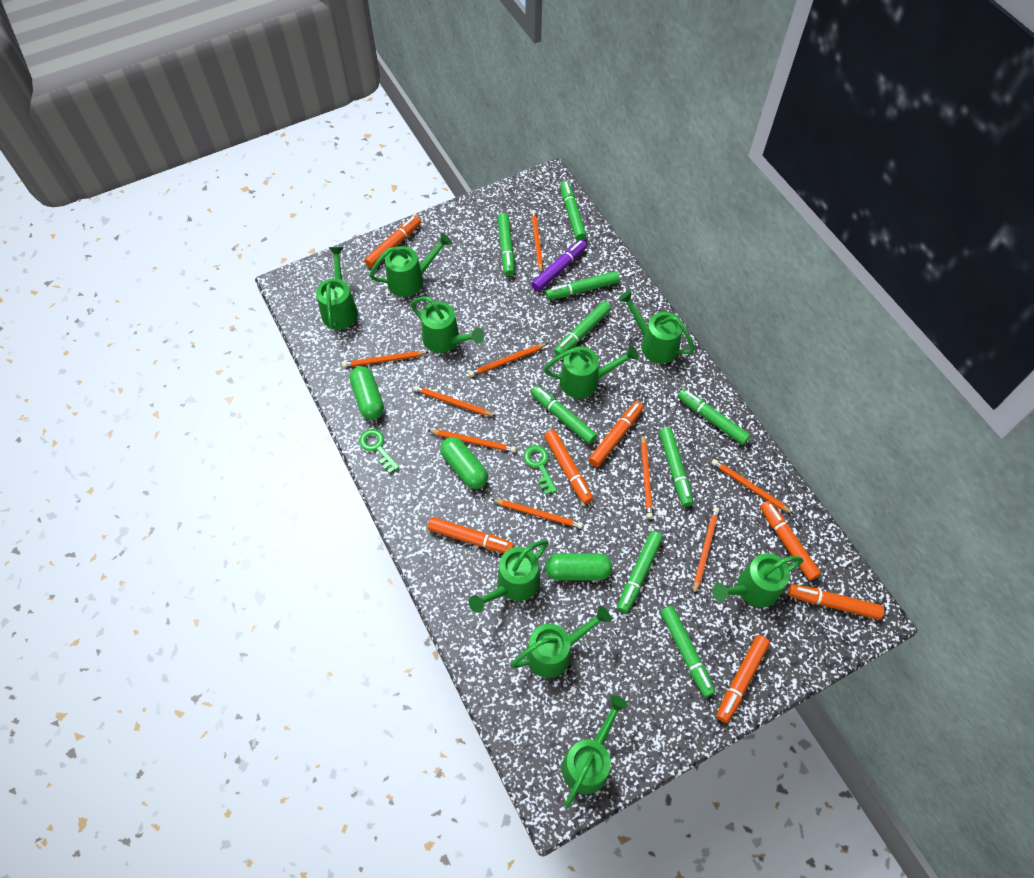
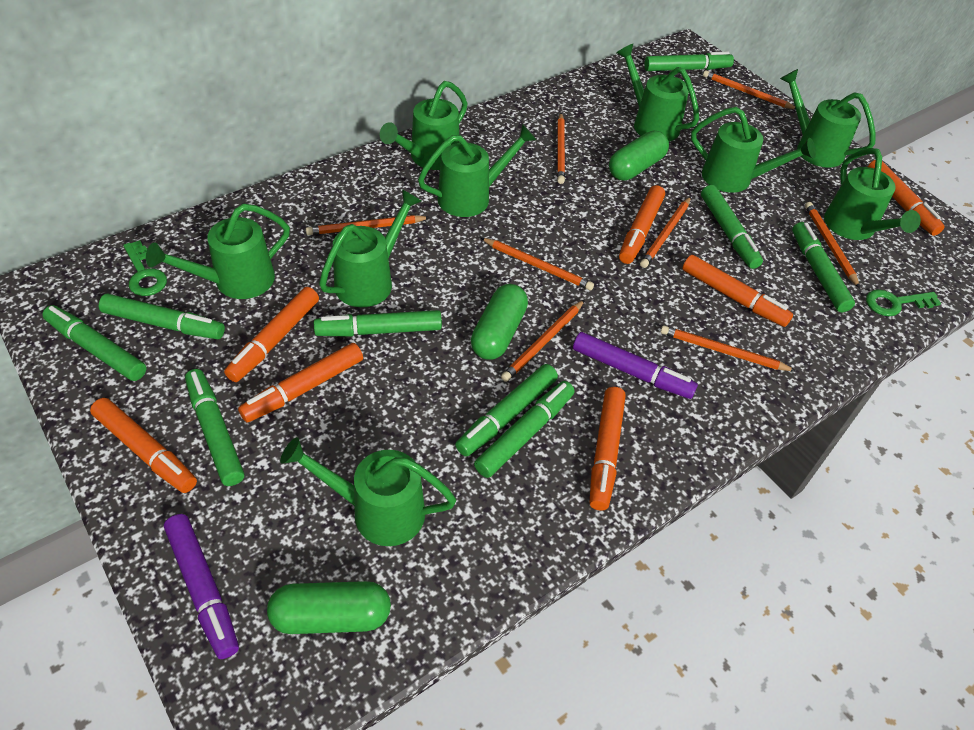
orange pencil: 9 -> 8
purple marker: 1 -> 2

